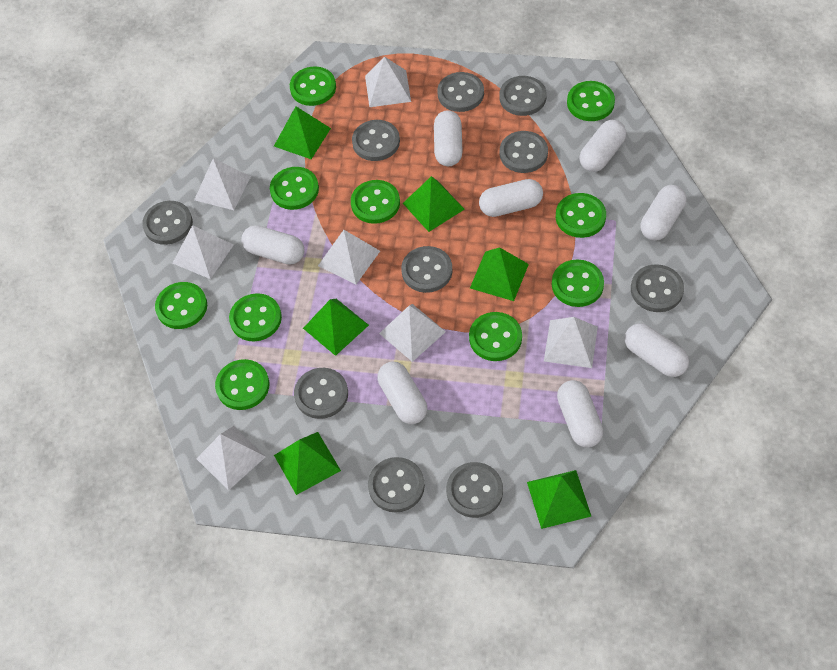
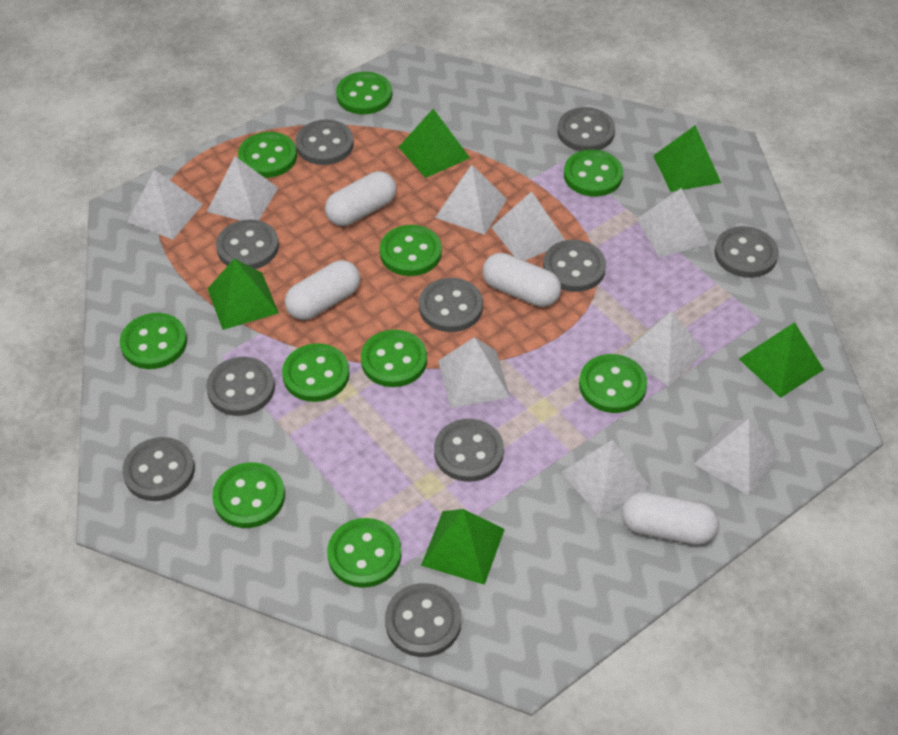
green pyramid: 6 -> 5
white capsule: 8 -> 4
white pyramid: 7 -> 9

